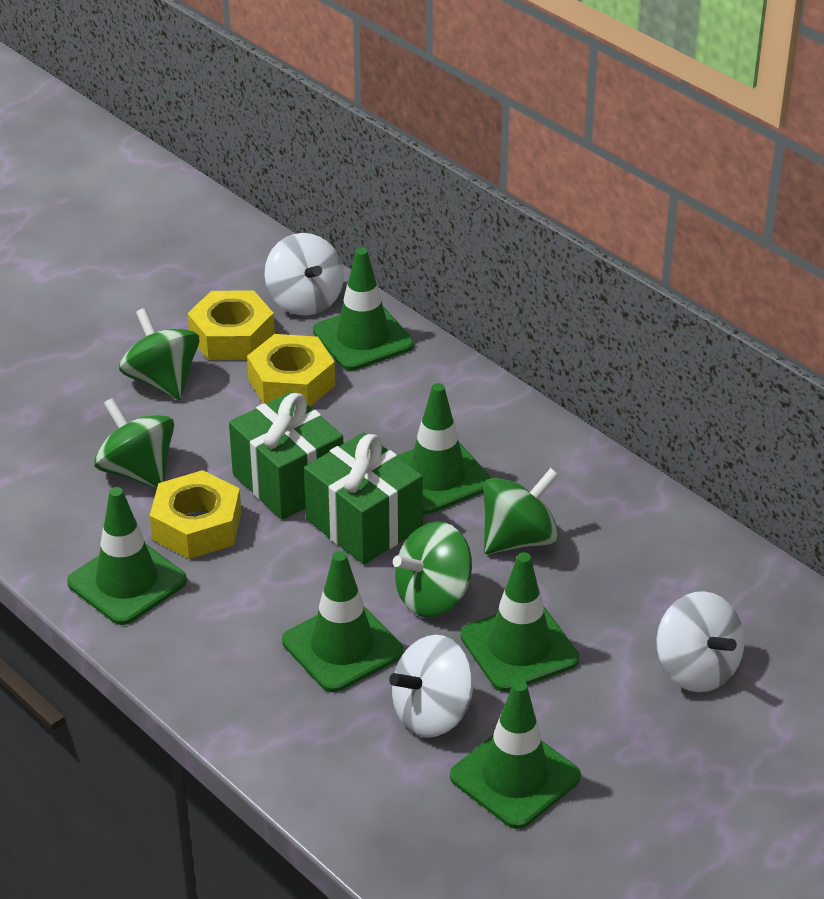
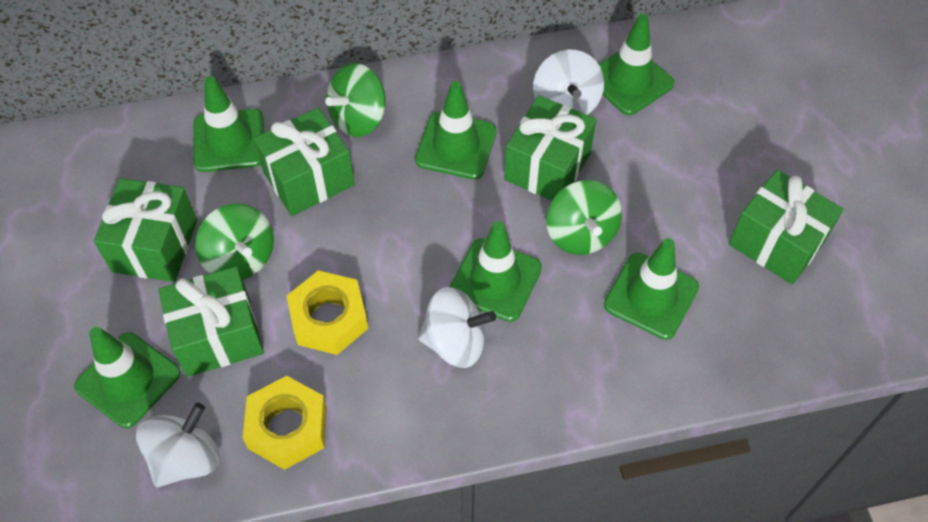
green gift: 2 -> 5
green spinning top: 4 -> 3
yellow nut: 3 -> 2

